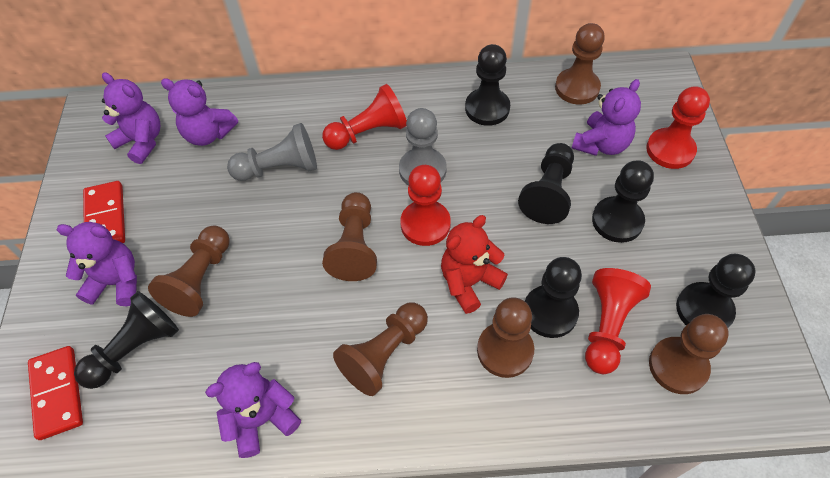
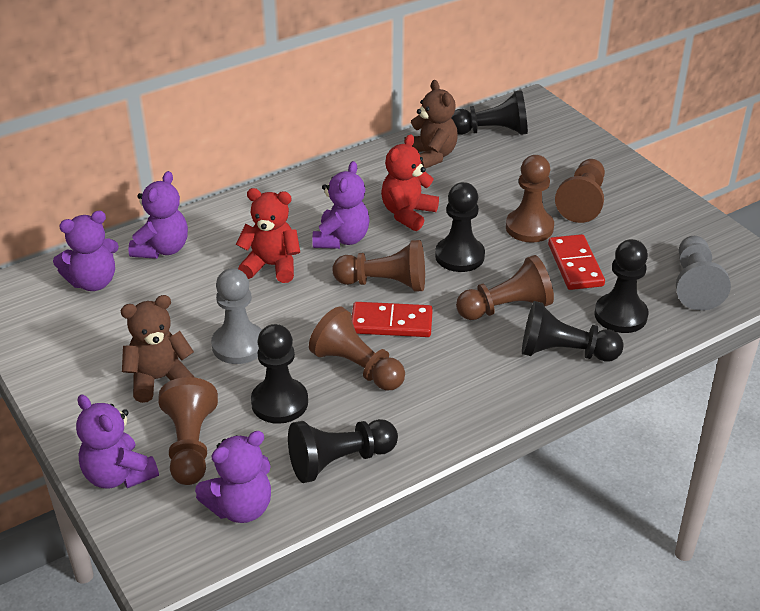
brown teddy bear: 0 -> 2
red pawn: 4 -> 0
red teddy bear: 1 -> 2

